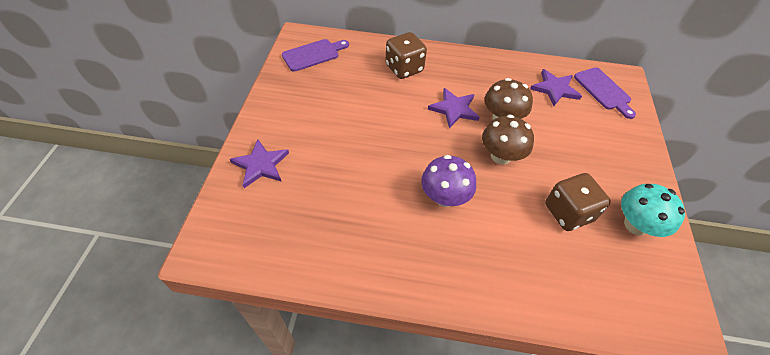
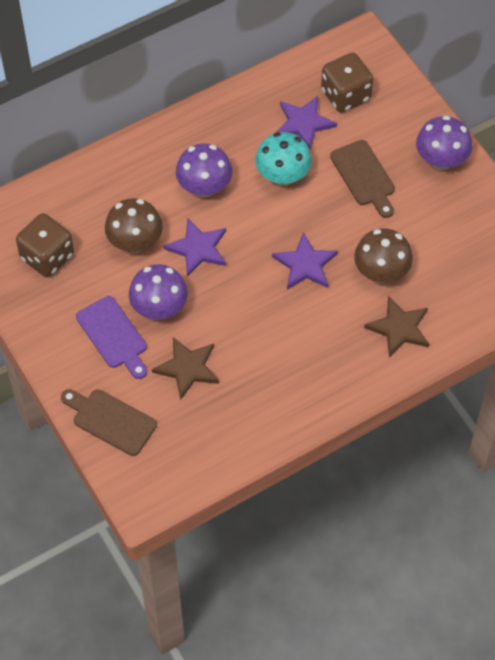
brown cutting board: 0 -> 2
brown star: 0 -> 2
purple cutting board: 2 -> 1
purple mushroom: 1 -> 3

